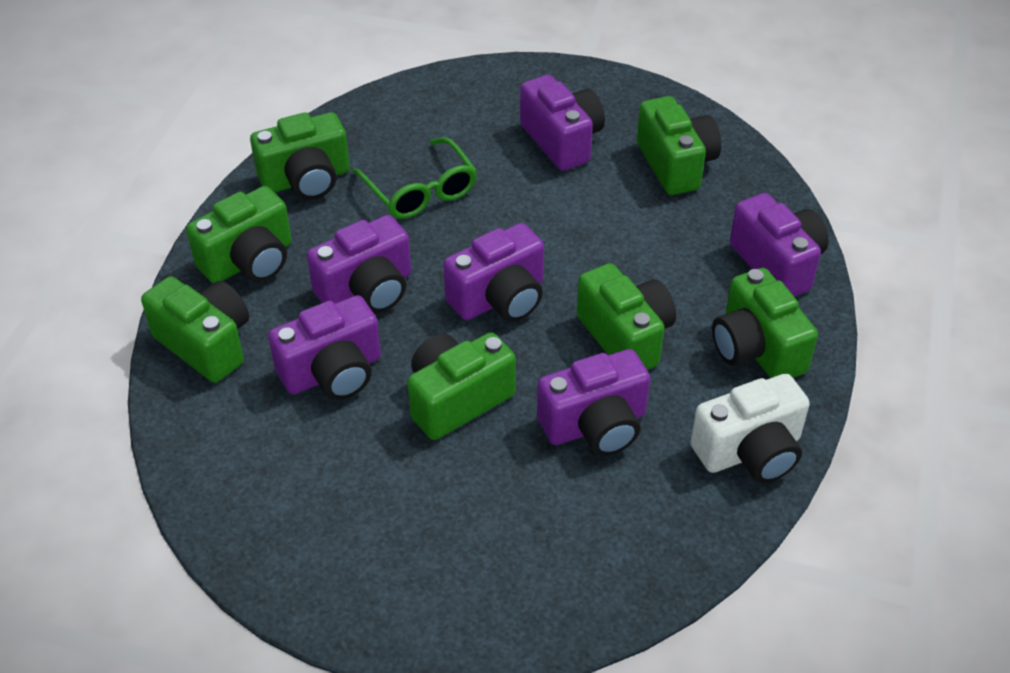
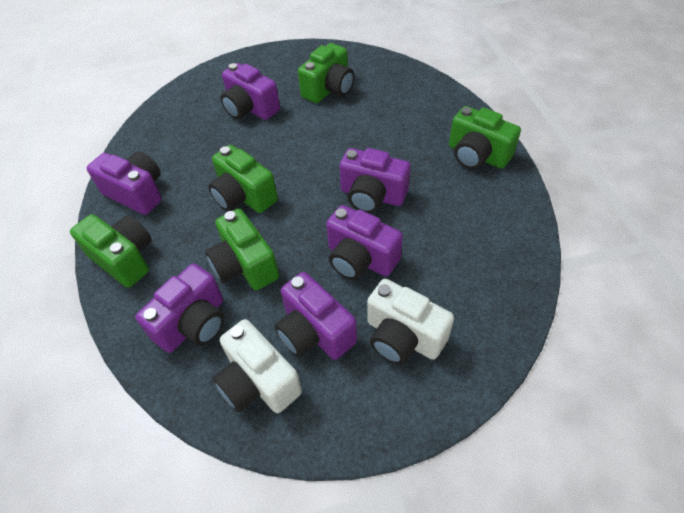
green camera: 7 -> 5
green glasses: 1 -> 0
white camera: 1 -> 2

